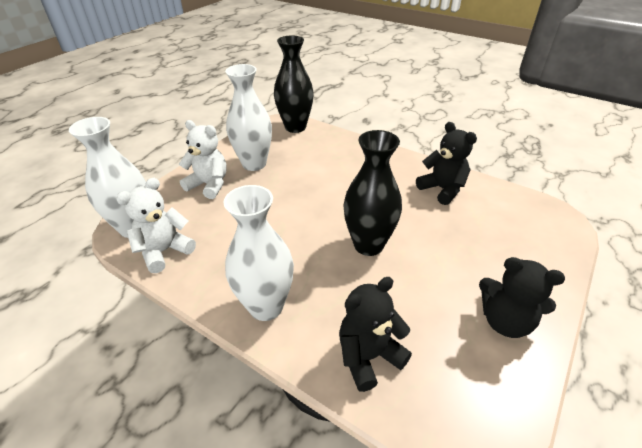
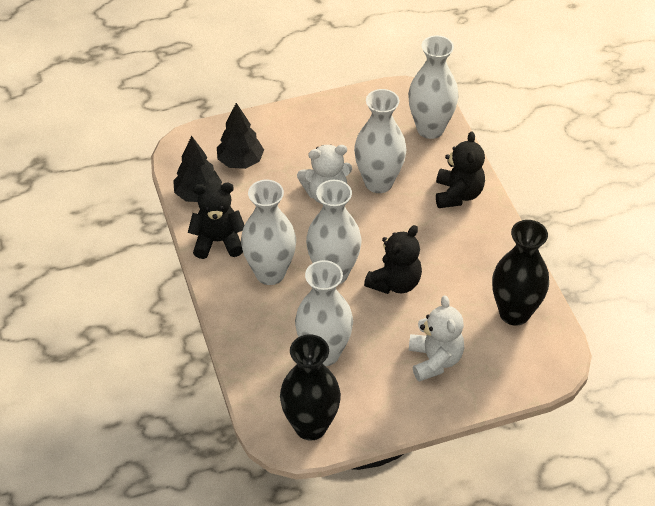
black tree: 0 -> 2
white vase: 3 -> 5

